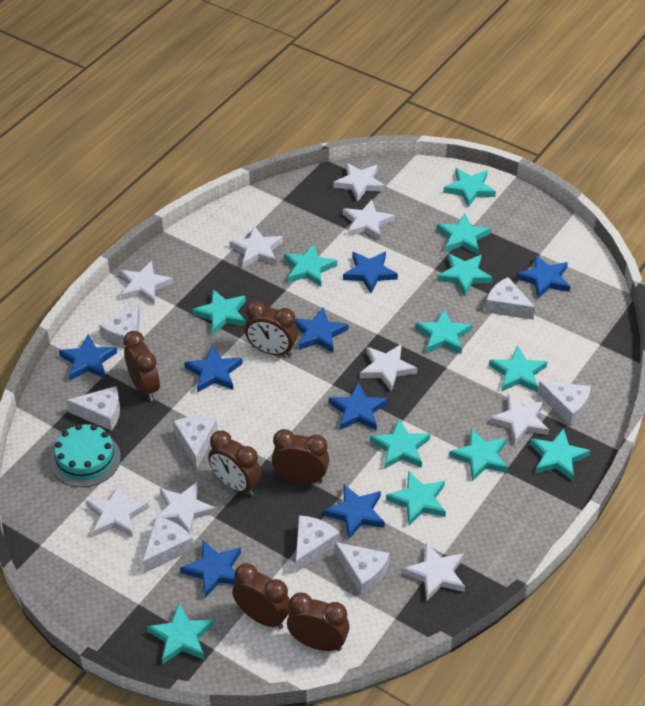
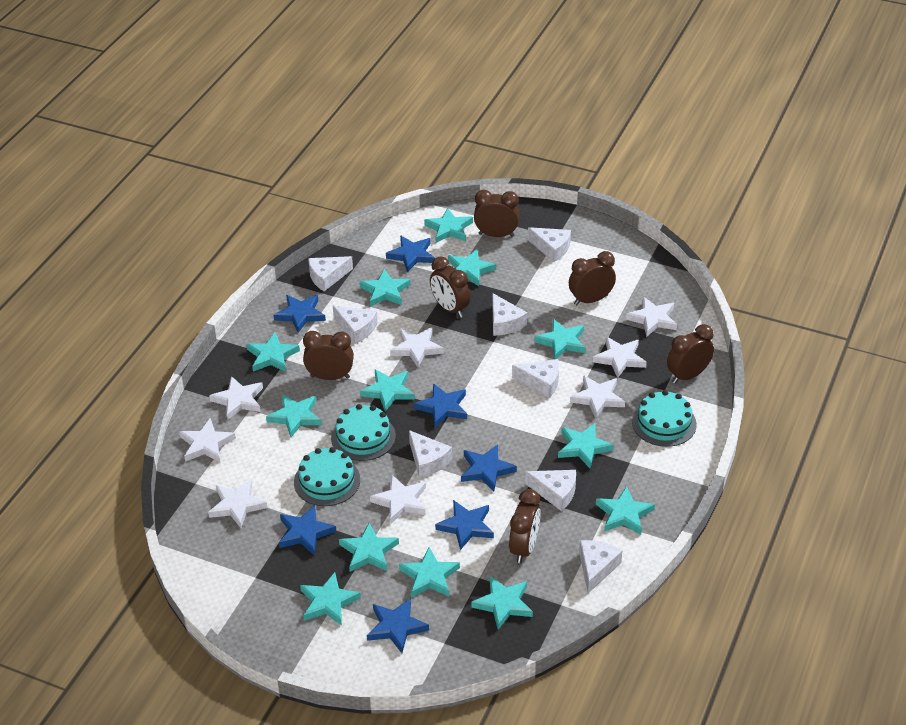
blue star: 8 -> 7
turquoise cake: 1 -> 3
turquoise star: 12 -> 13
white star: 9 -> 8

